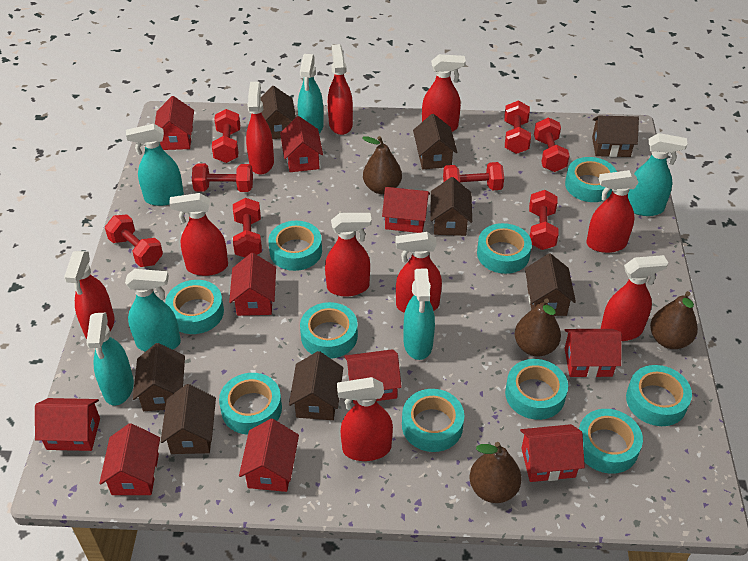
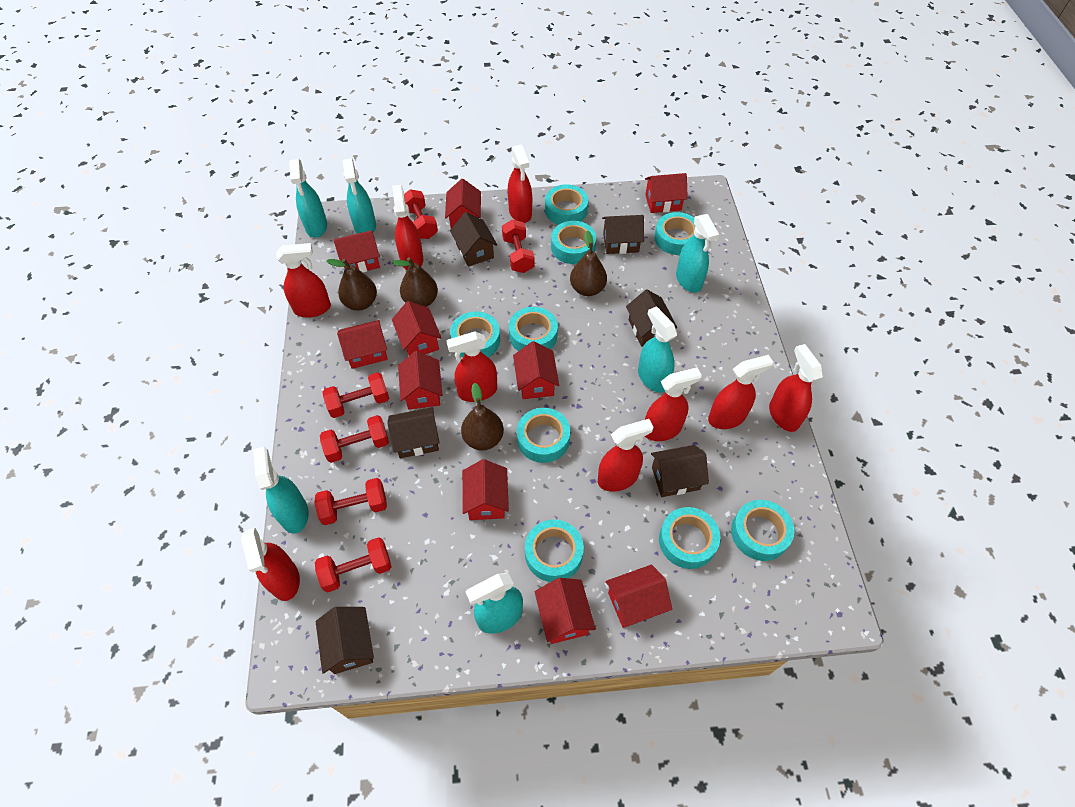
brown house: 8 -> 6
red dumbbell: 8 -> 6
red spray bottle: 10 -> 9
turquoise tape: 10 -> 9

